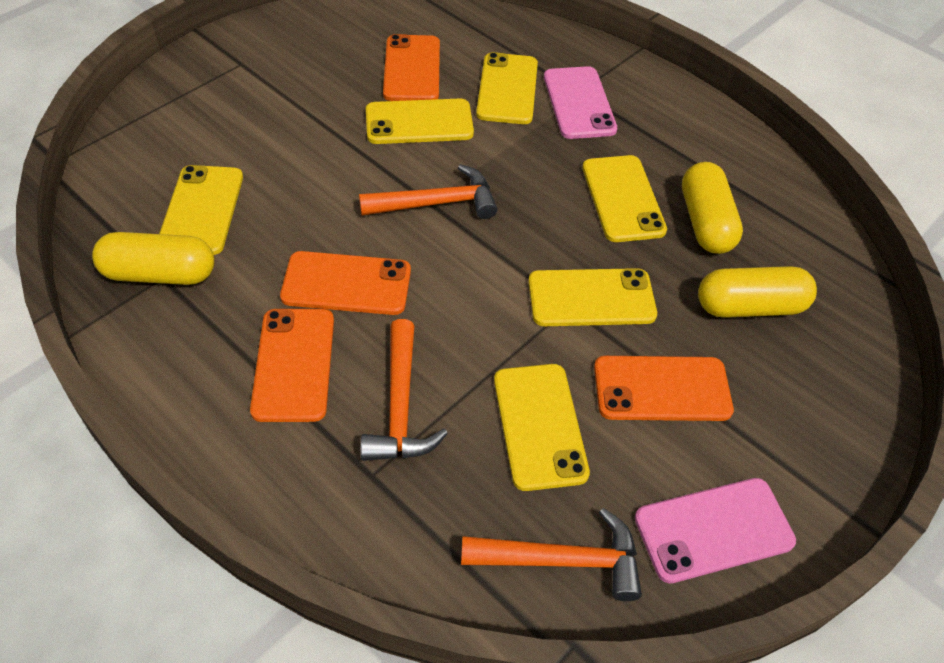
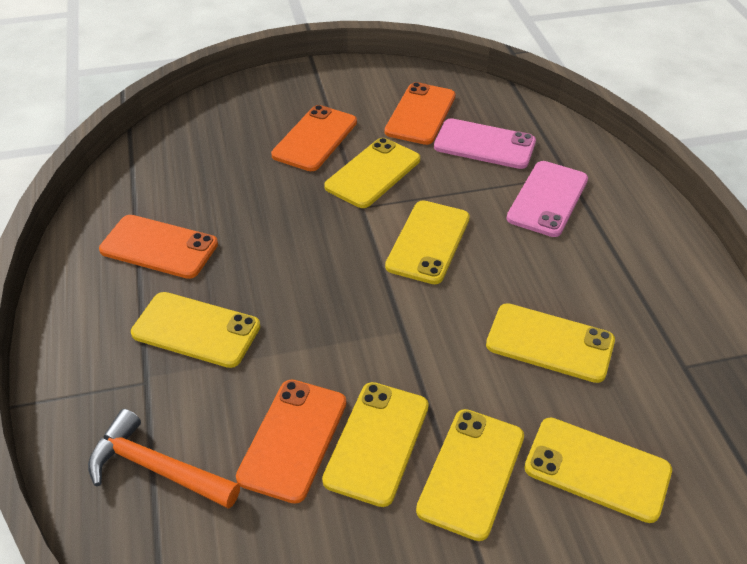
orange hammer: 3 -> 1
yellow capsule: 3 -> 0
yellow phone: 6 -> 7

